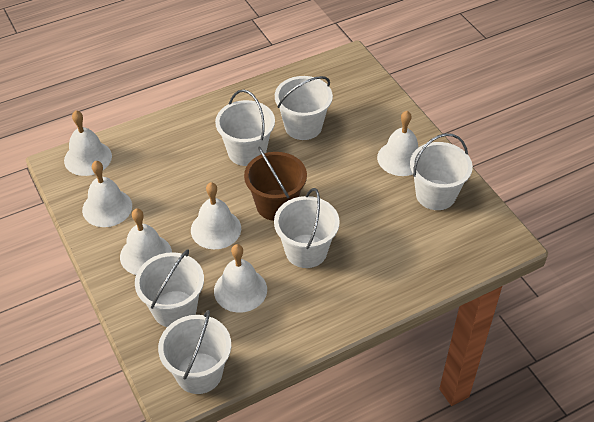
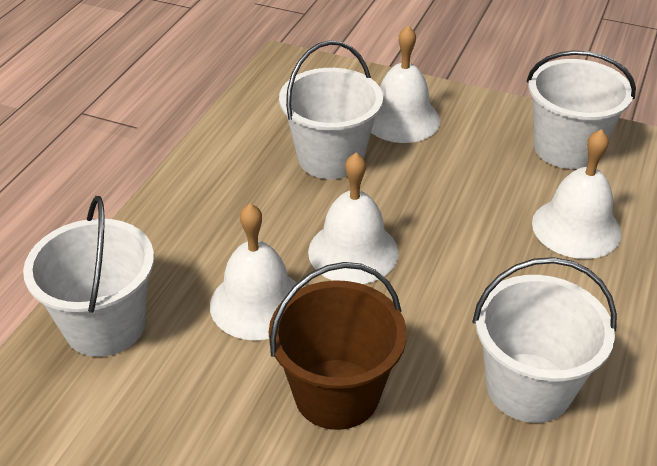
white bell: 6 -> 4
white bucket: 6 -> 4

